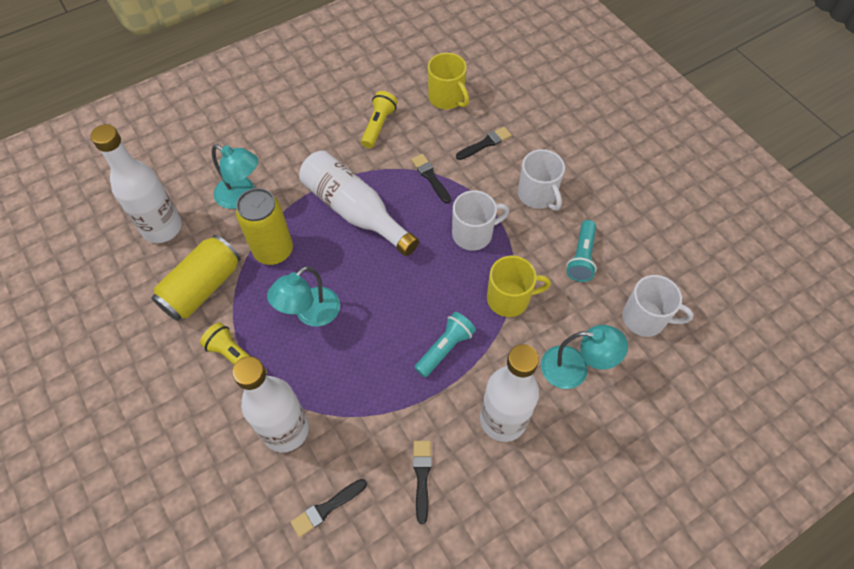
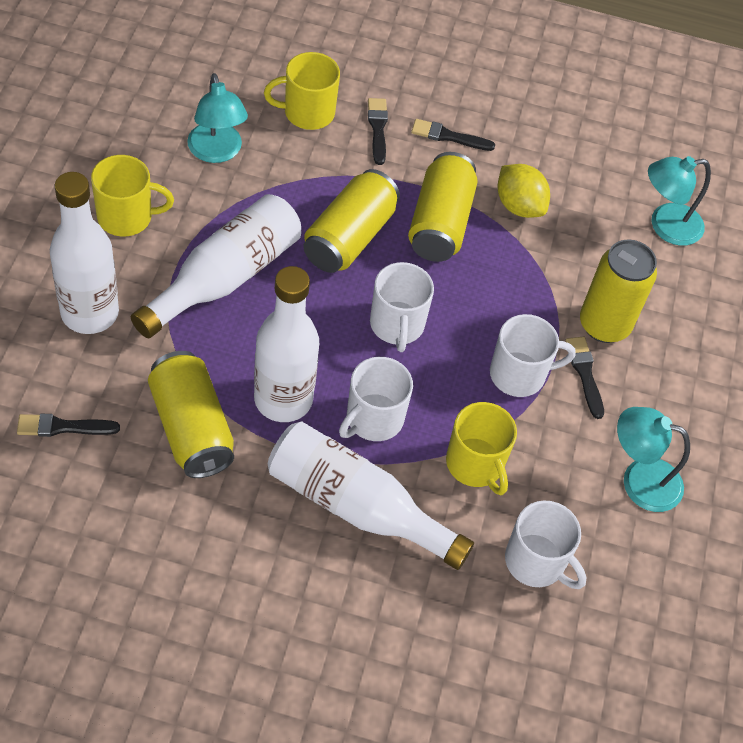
turquoise flashlight: 2 -> 0
white mug: 3 -> 4
yellow can: 2 -> 4
yellow flashlight: 2 -> 0
yellow lemon: 0 -> 1
yellow mug: 2 -> 3

